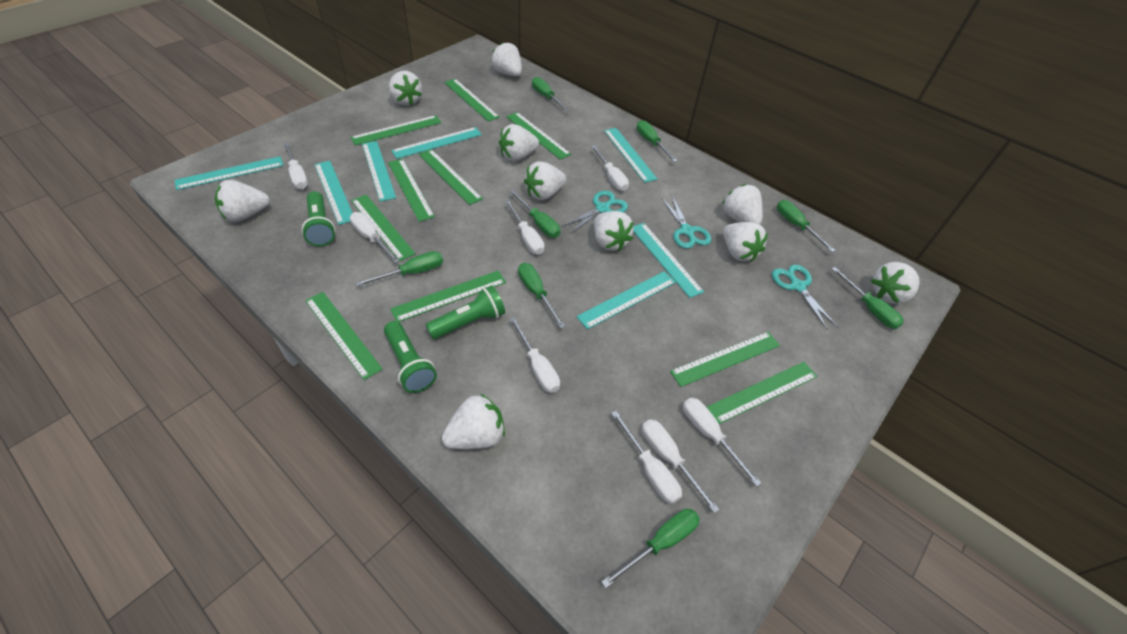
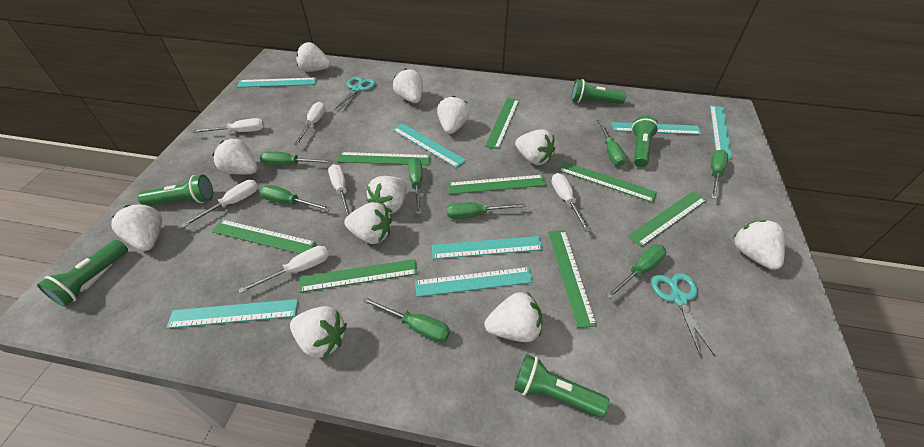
green flashlight: 3 -> 5
green ruler: 10 -> 8
turquoise scissors: 3 -> 2
white screwdriver: 8 -> 6
white strawberry: 10 -> 11

